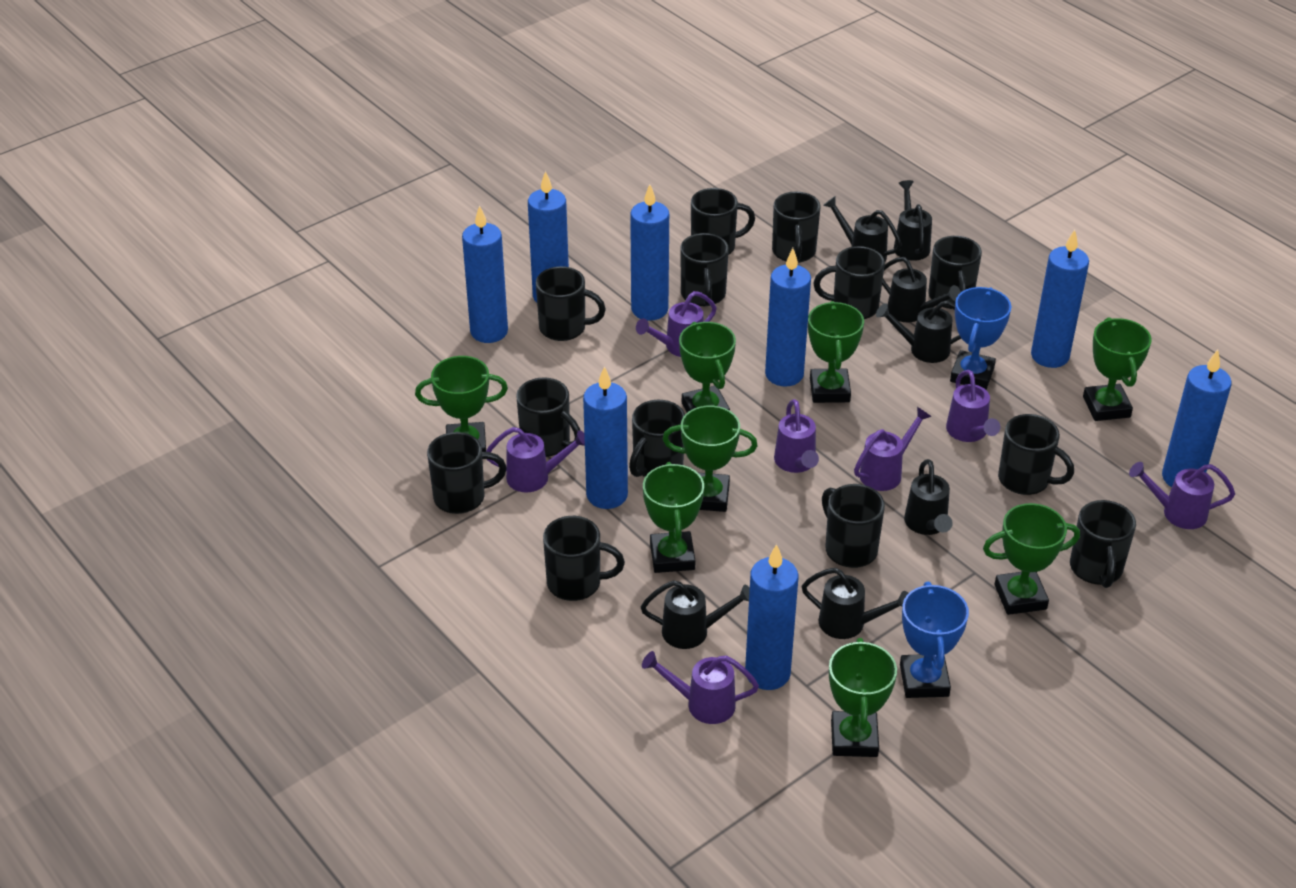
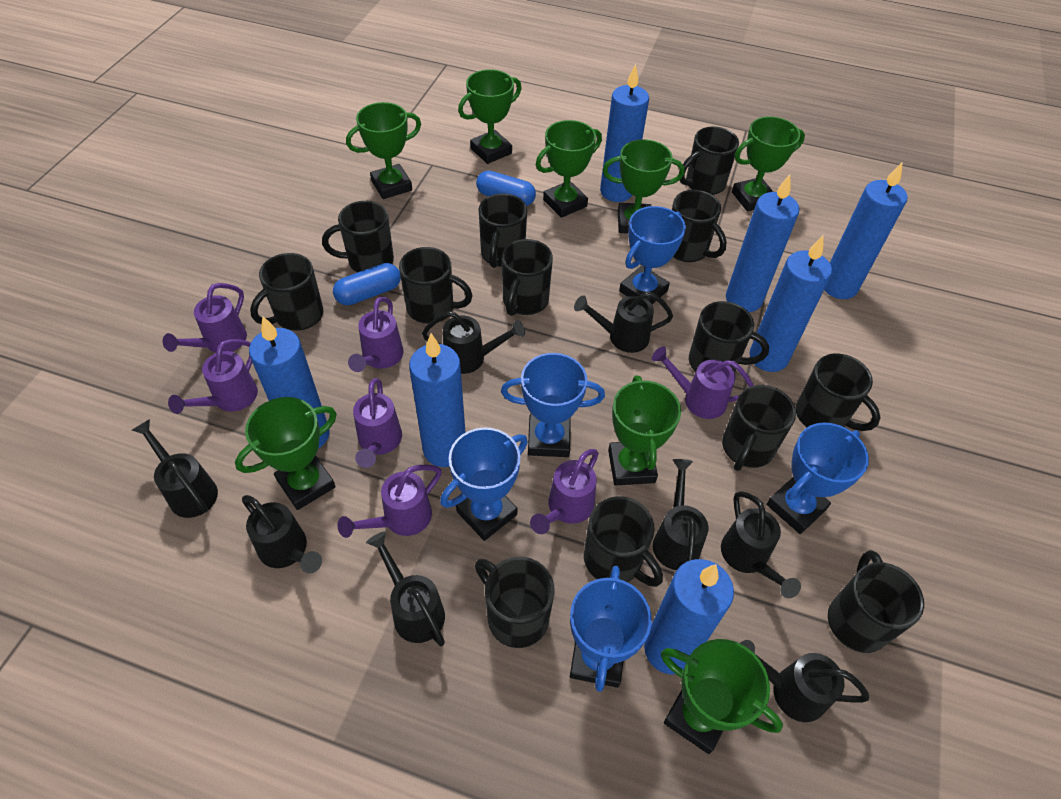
black watering can: 7 -> 8
blue candle: 8 -> 7
blue capsule: 0 -> 2
blue trophy: 2 -> 5

